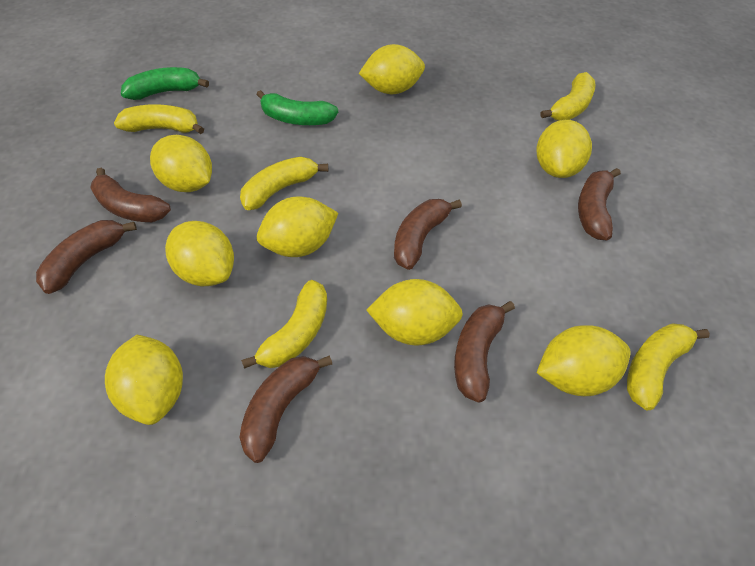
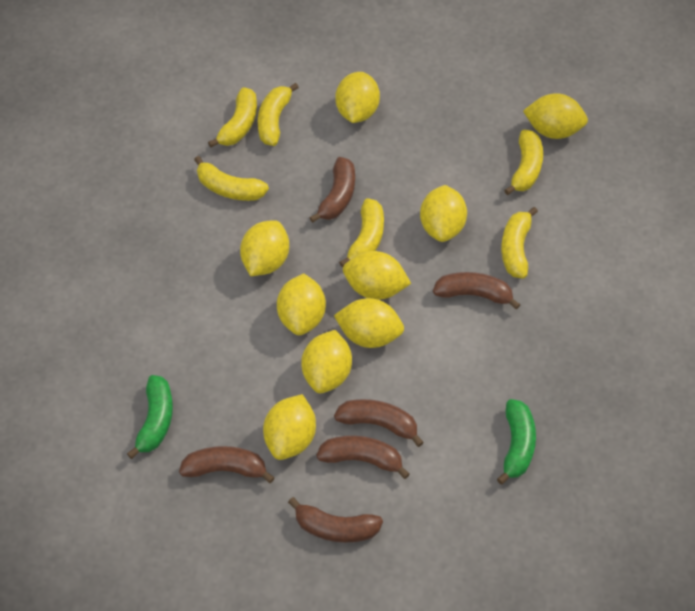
yellow banana: 5 -> 6
yellow lemon: 8 -> 9

